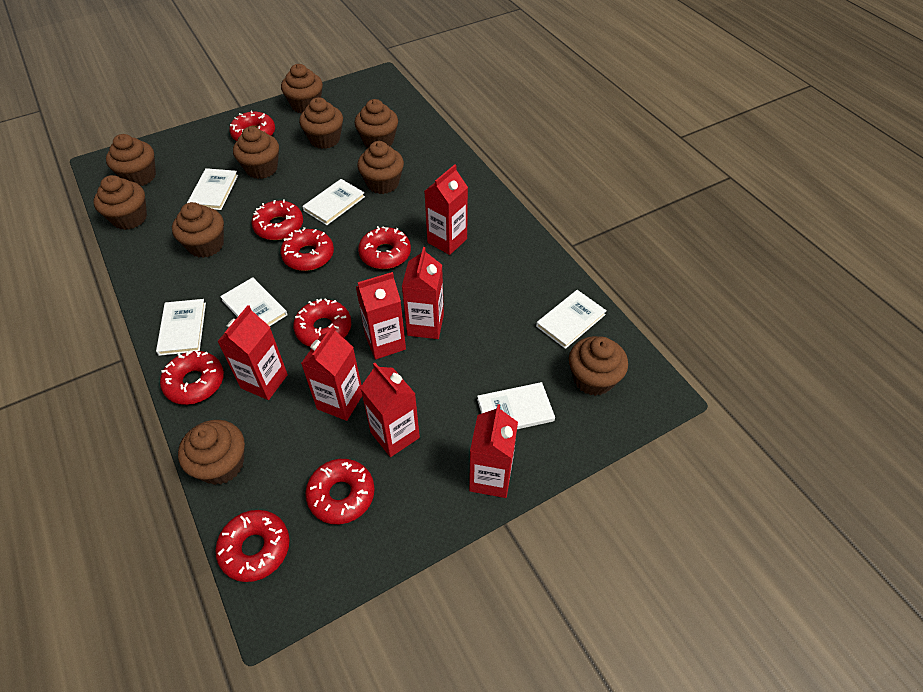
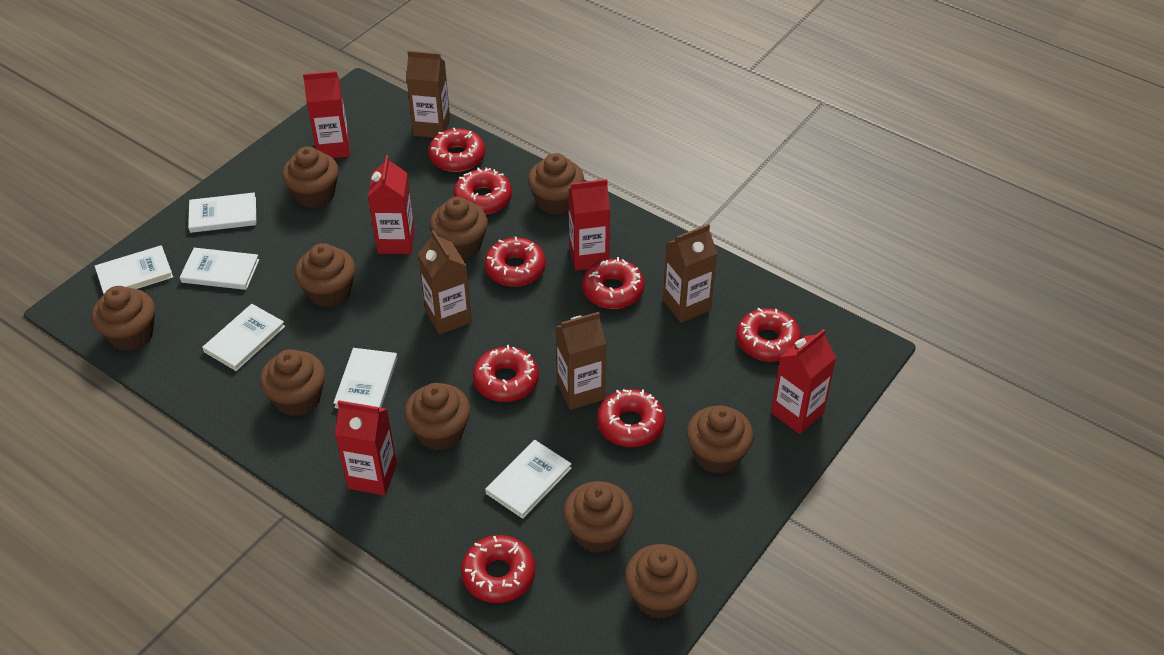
brown carton: 0 -> 4
red carton: 7 -> 5

